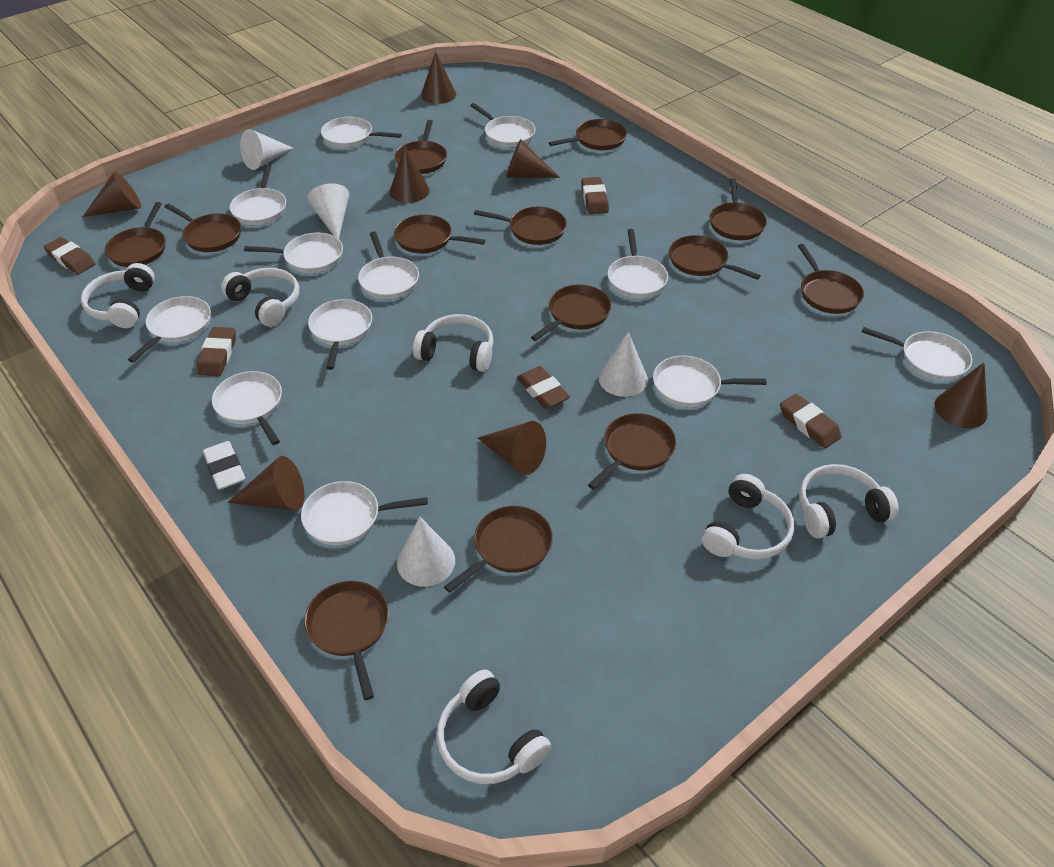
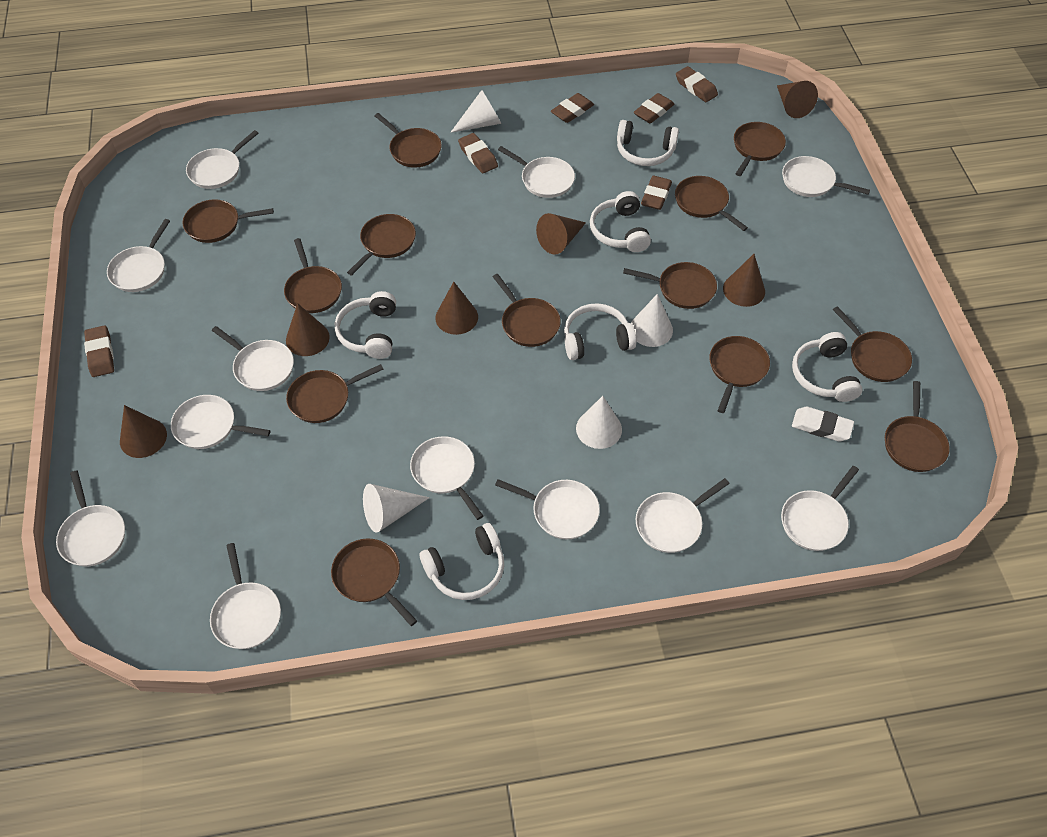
brown cone: 7 -> 6
brown eraser: 5 -> 6

